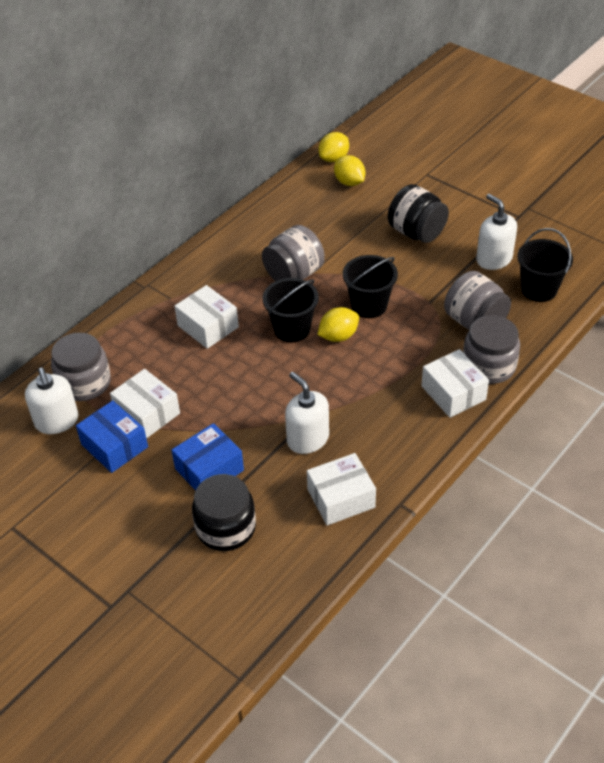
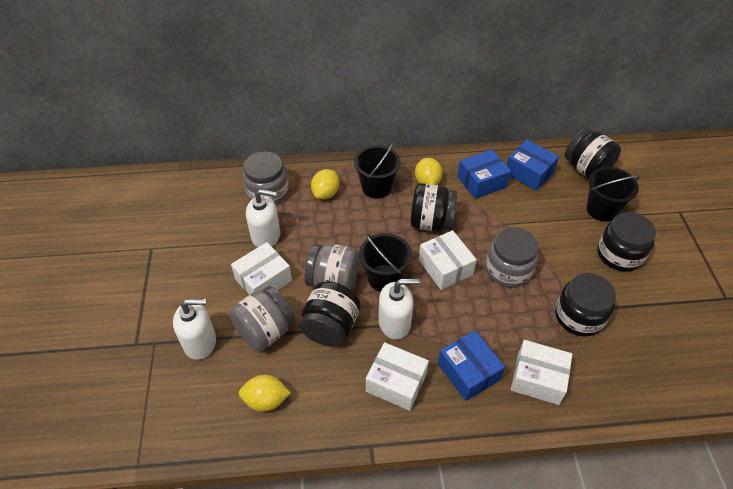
black jar: 2 -> 5
blue box: 2 -> 3

